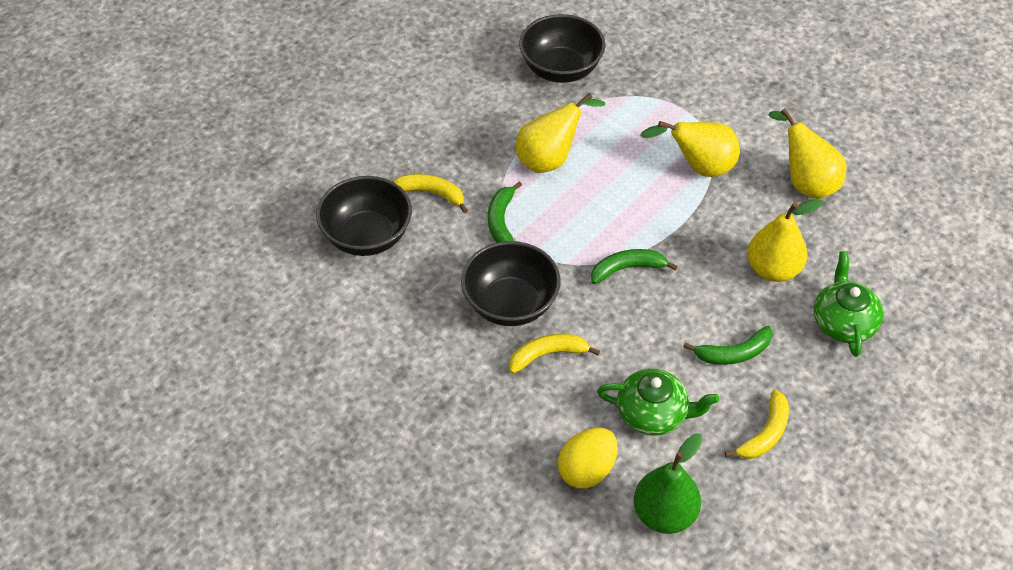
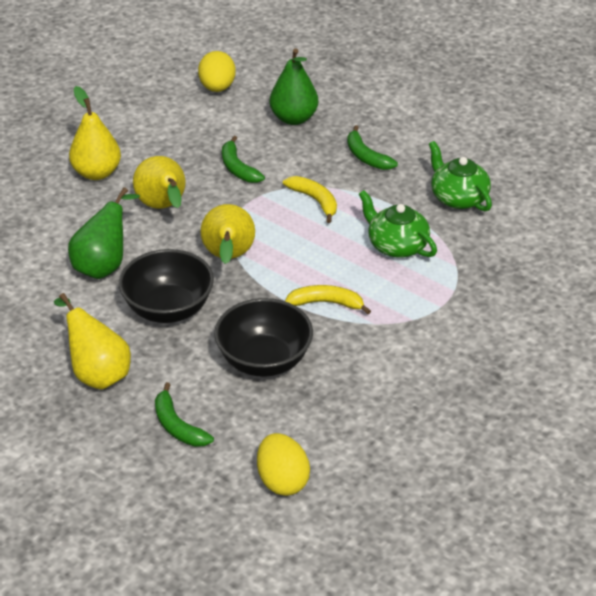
black bowl: 3 -> 2
green pear: 1 -> 2
yellow banana: 3 -> 2
yellow egg: 1 -> 2

